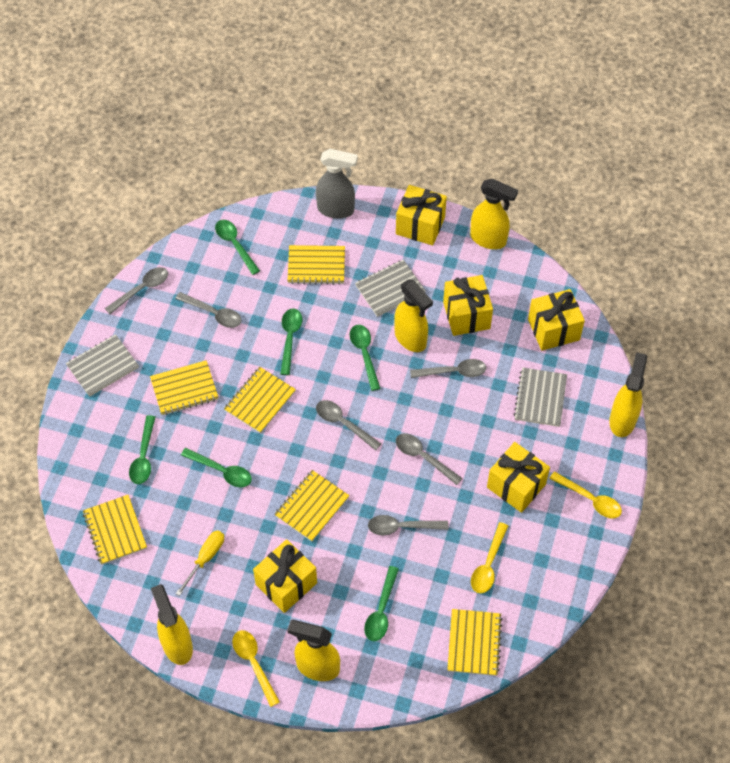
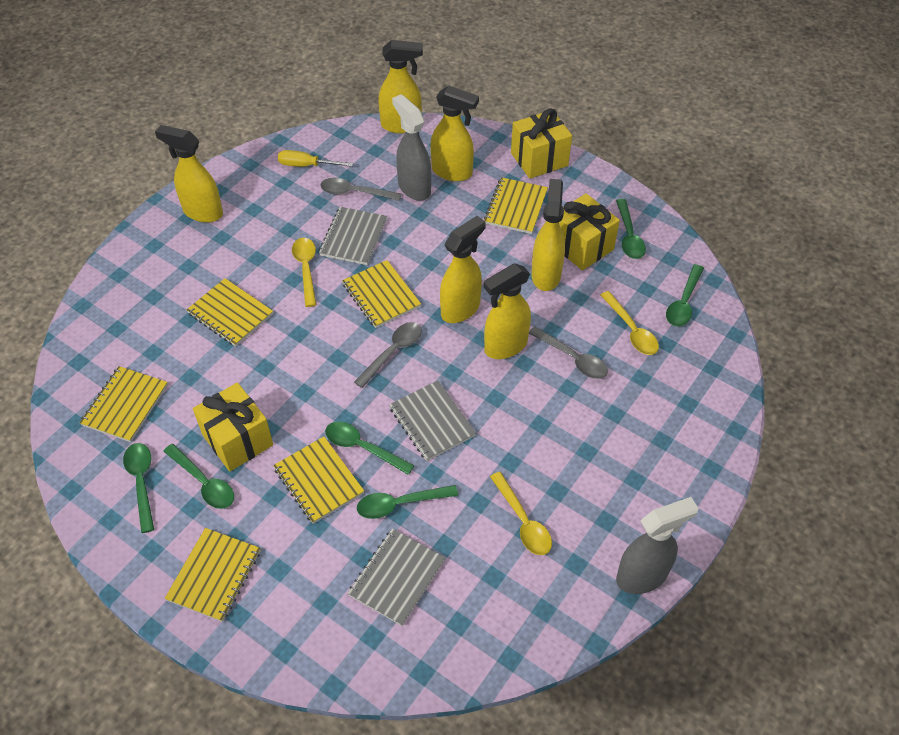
grey spoon: 6 -> 3
grey spray bottle: 1 -> 2
yellow gift: 5 -> 3
yellow spray bottle: 5 -> 6

